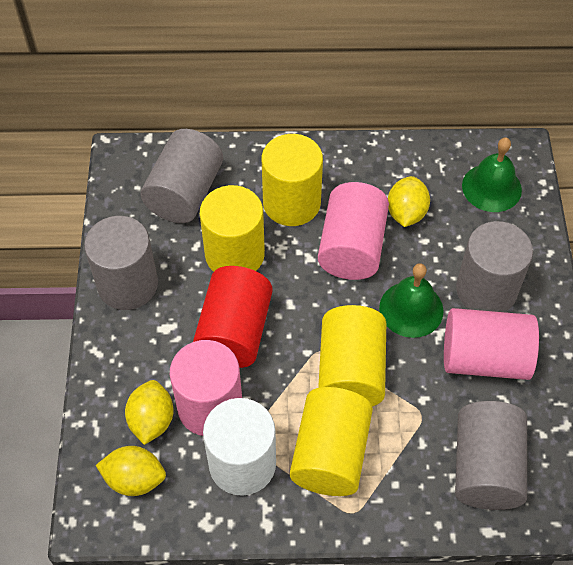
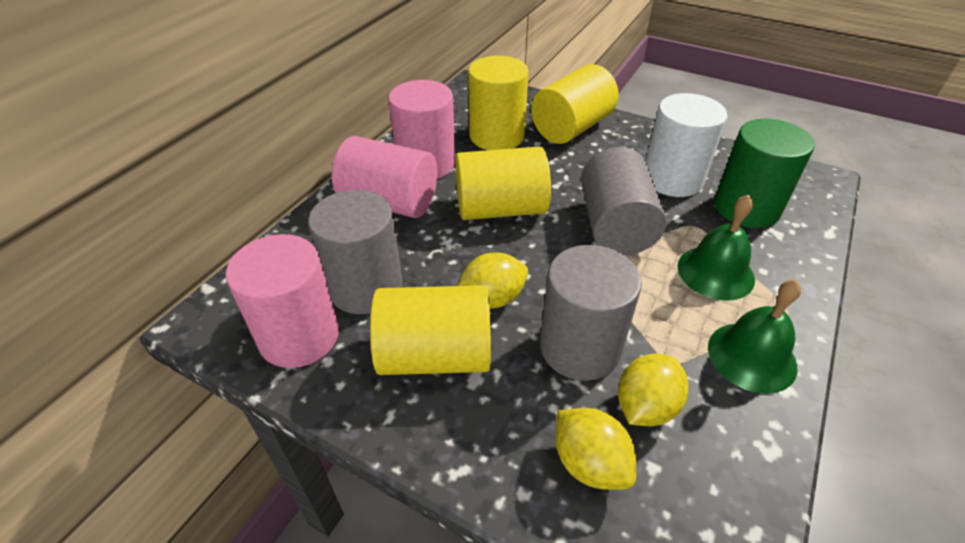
green cylinder: 0 -> 1
grey cylinder: 4 -> 3
red cylinder: 1 -> 0

